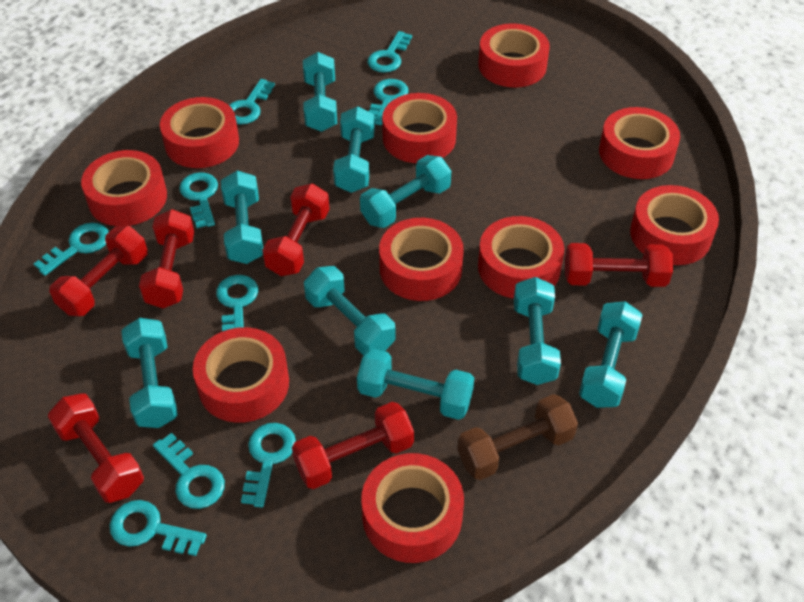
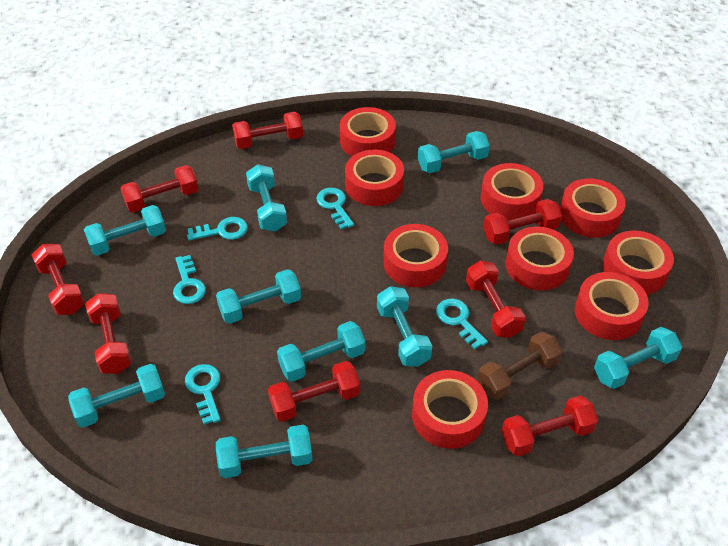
red dumbbell: 6 -> 8
red tape: 10 -> 9
turquoise key: 9 -> 5

